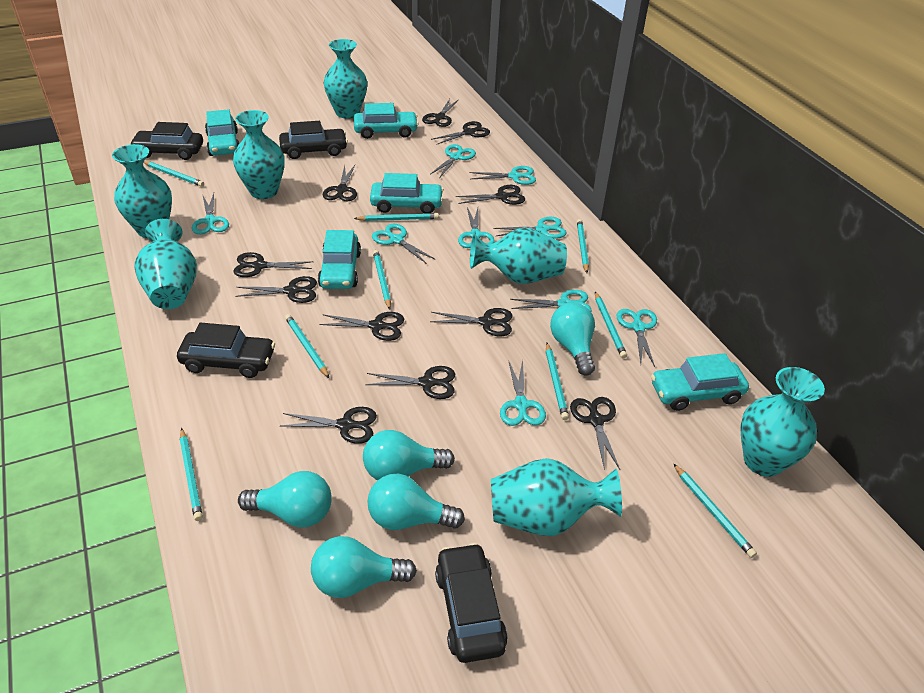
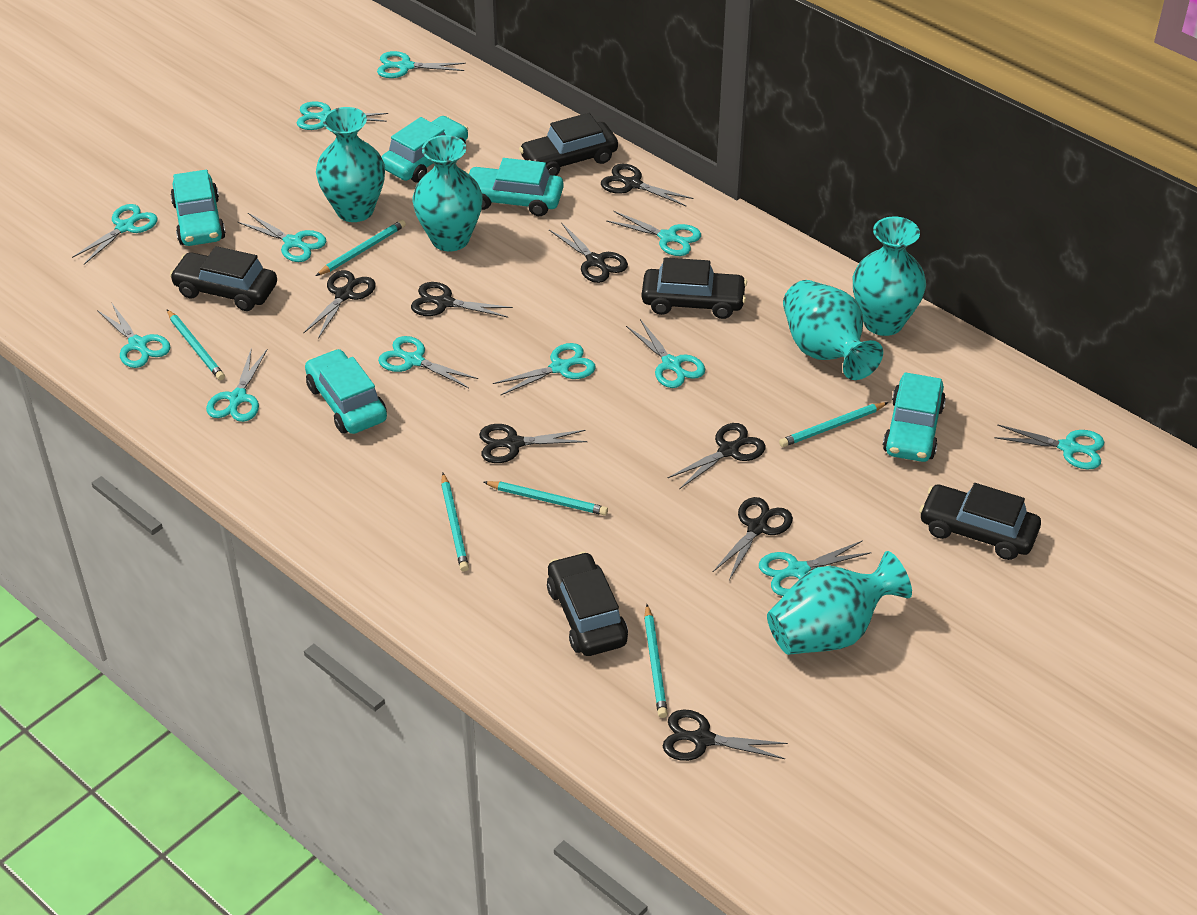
black car: 4 -> 5
black scissors: 11 -> 8
turquoise light bulb: 5 -> 0
turquoise pencil: 9 -> 6
turquoise scissors: 9 -> 12
turquoise vase: 7 -> 5

